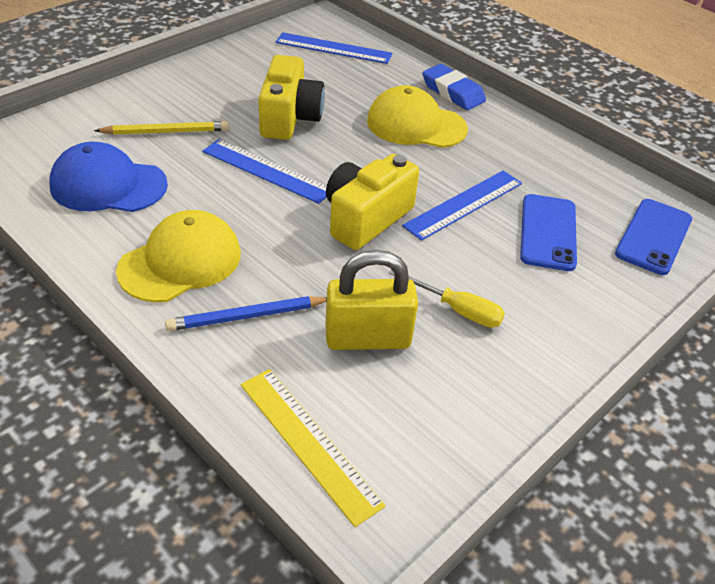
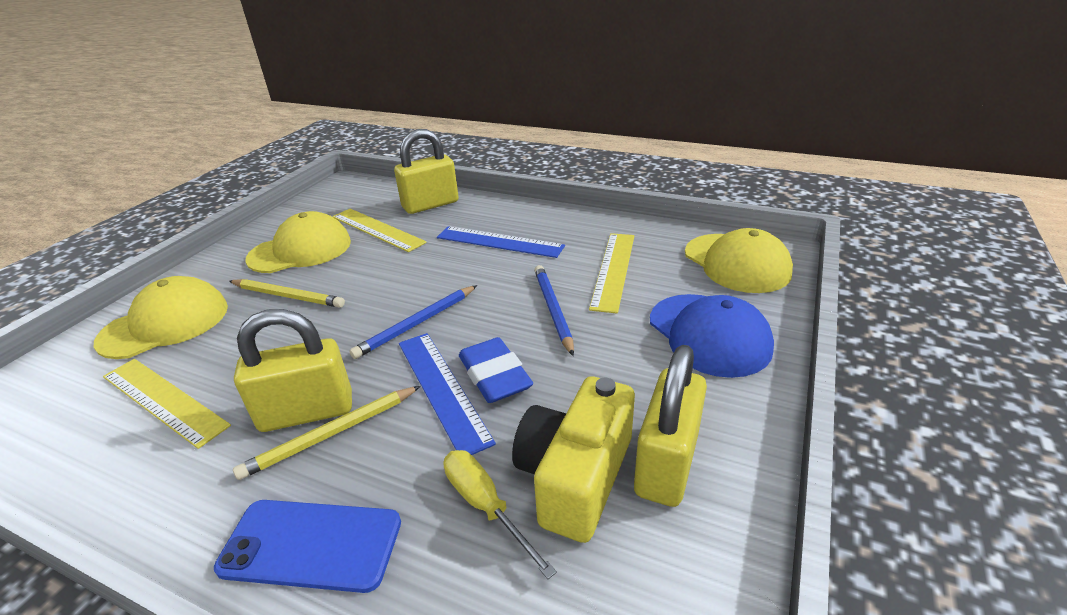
blue pencil: 1 -> 2
blue phone: 2 -> 1
blue ruler: 3 -> 2
yellow camera: 2 -> 1
yellow cap: 2 -> 3
yellow padlock: 1 -> 3
yellow pencil: 1 -> 2
yellow ruler: 1 -> 3

